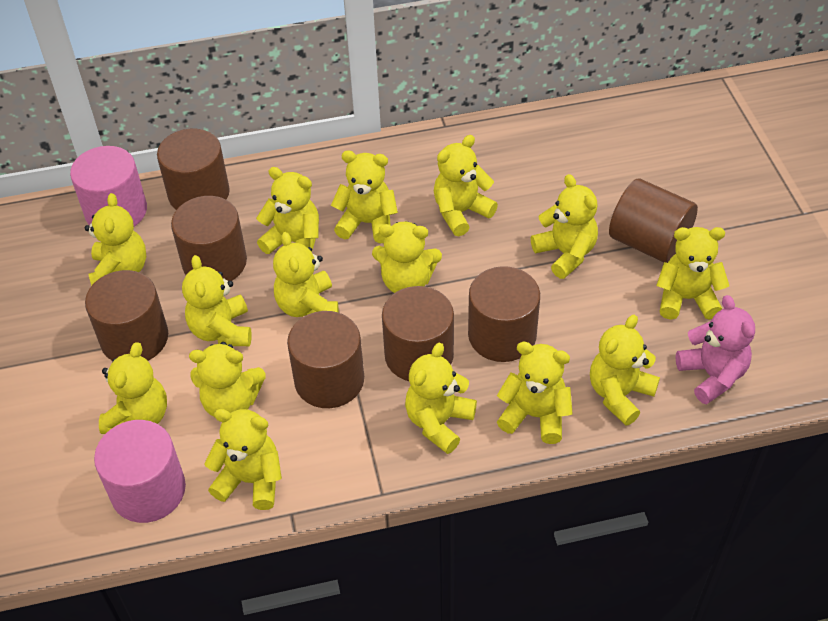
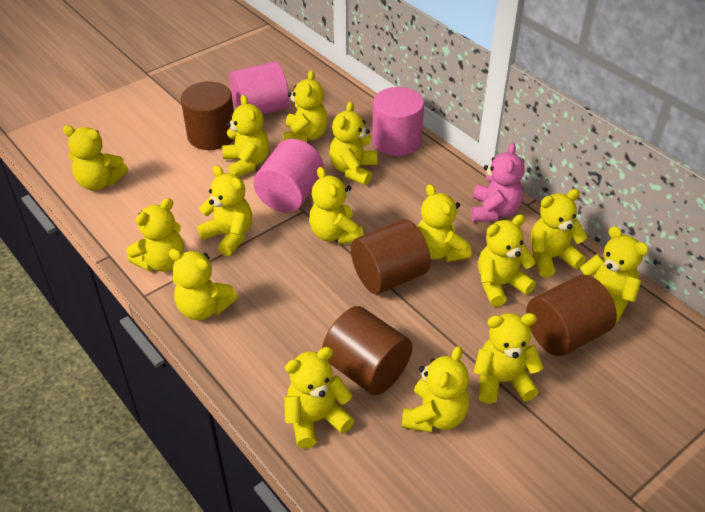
brown cylinder: 7 -> 4
pink cylinder: 2 -> 3

